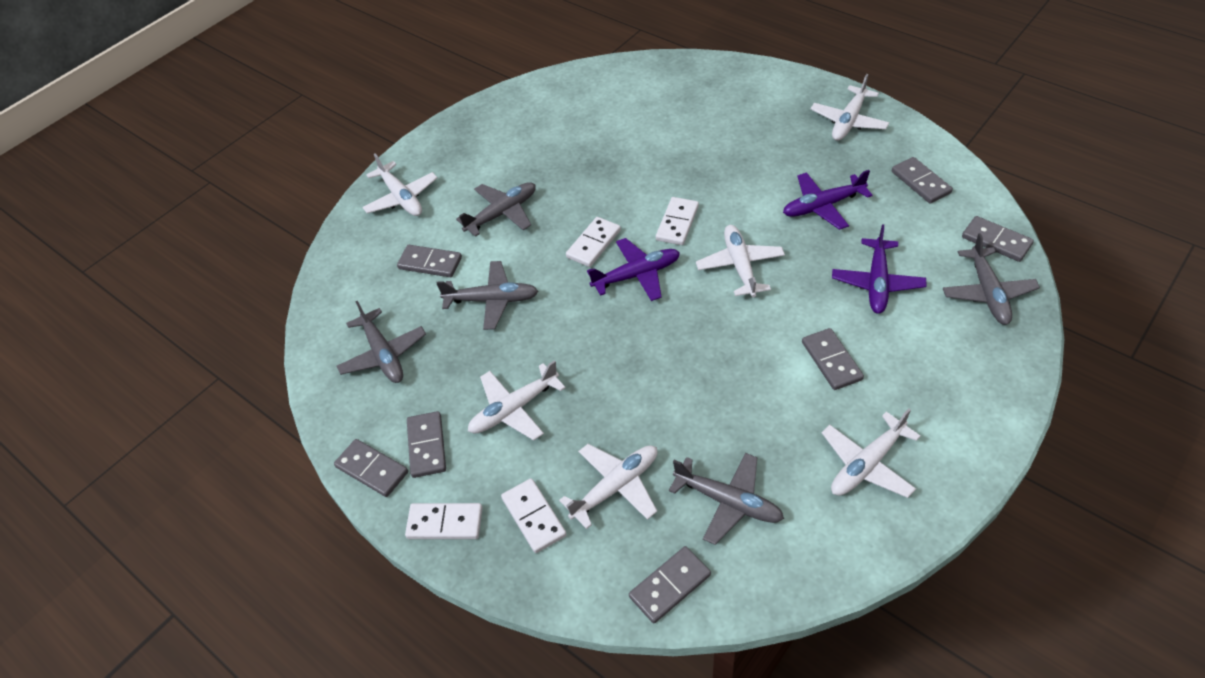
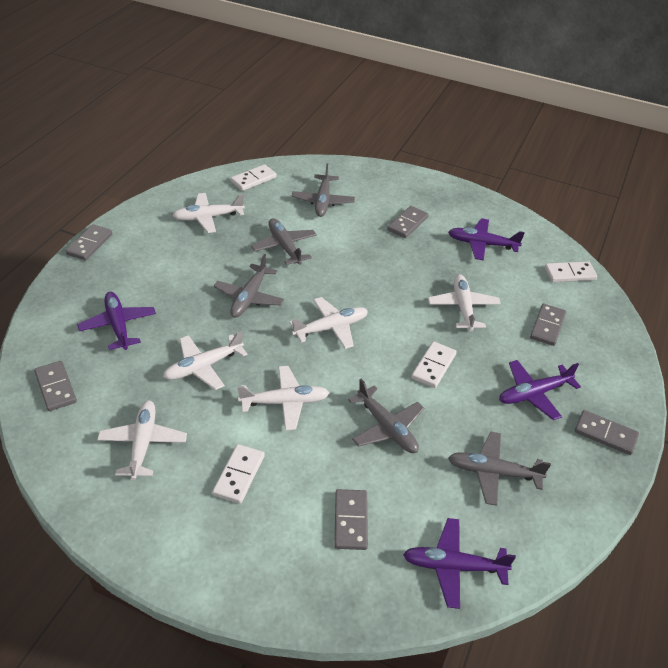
grey domino: 7 -> 6
purple plane: 3 -> 4

